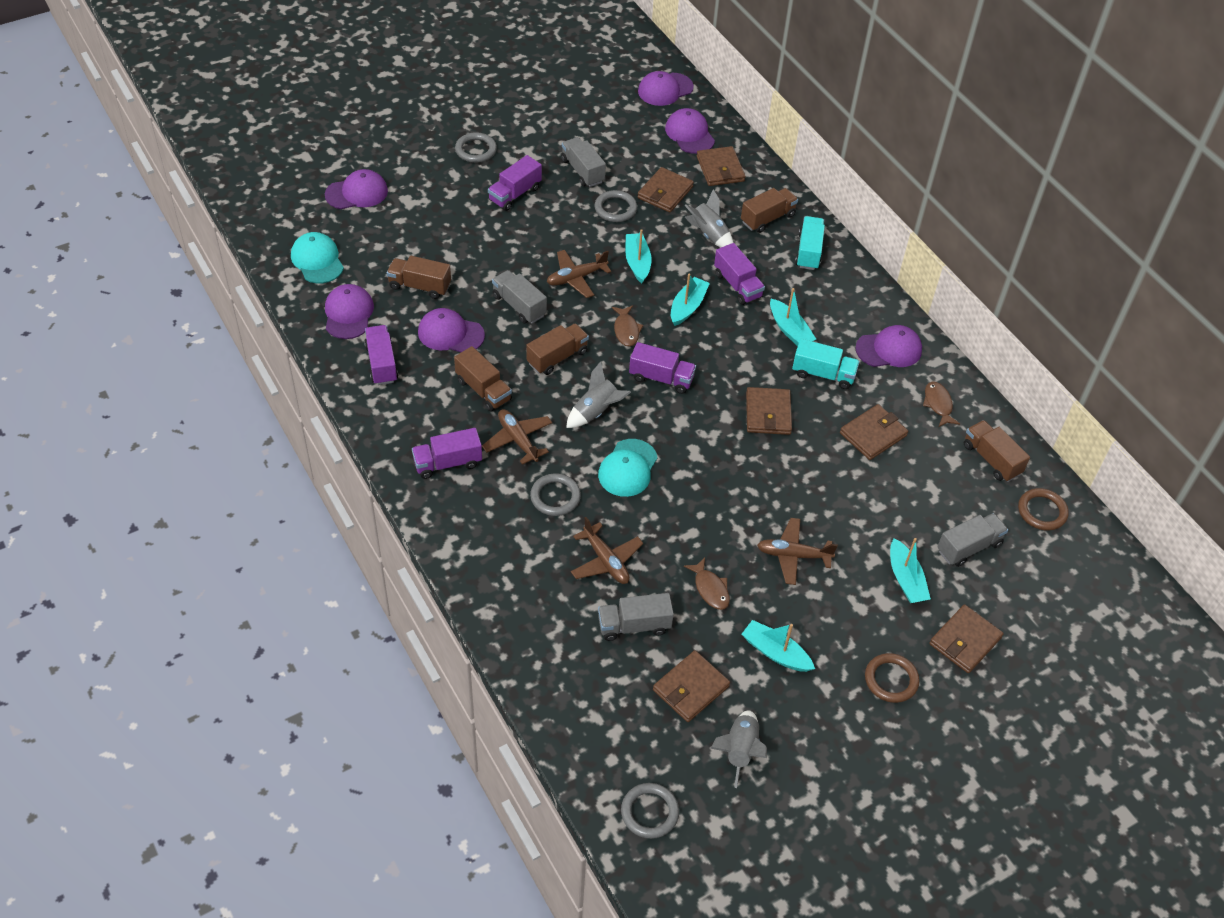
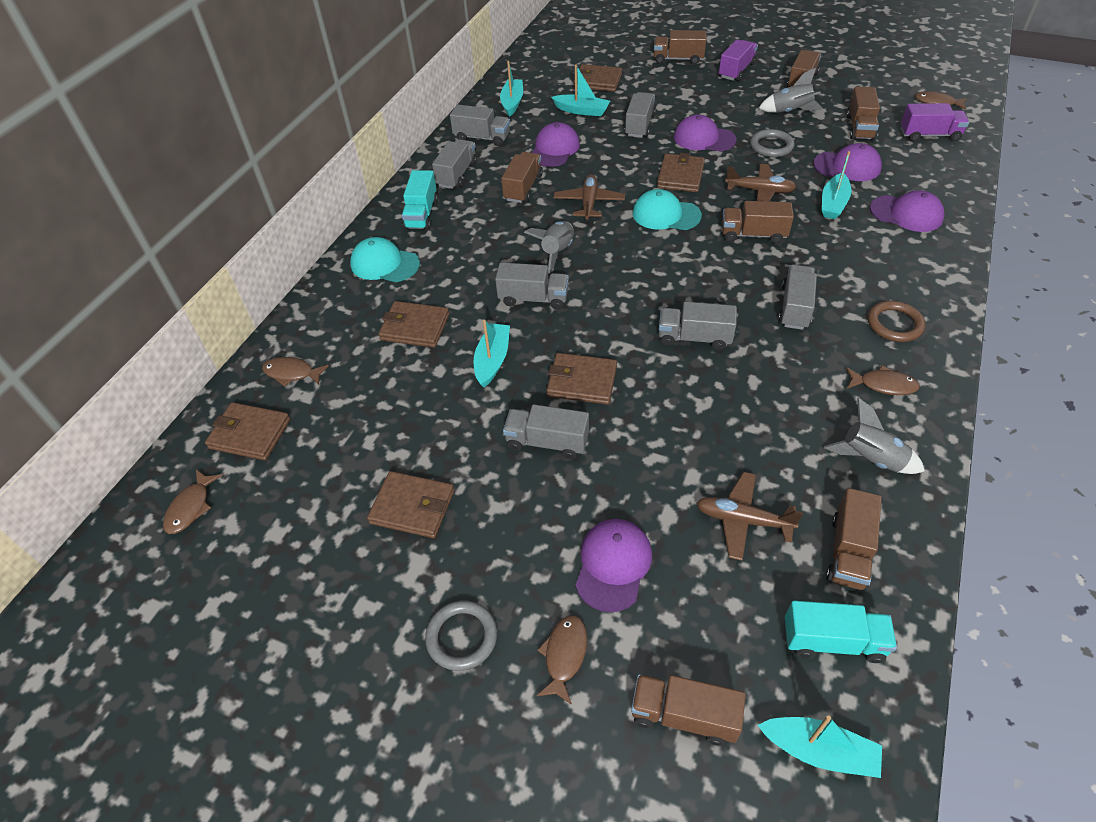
brown fish: 3 -> 5
brown plane: 4 -> 3
brown ring: 2 -> 1
brown truck: 5 -> 7
grey ring: 4 -> 2
grey truck: 4 -> 7
purple cap: 6 -> 5
purple truck: 5 -> 2

